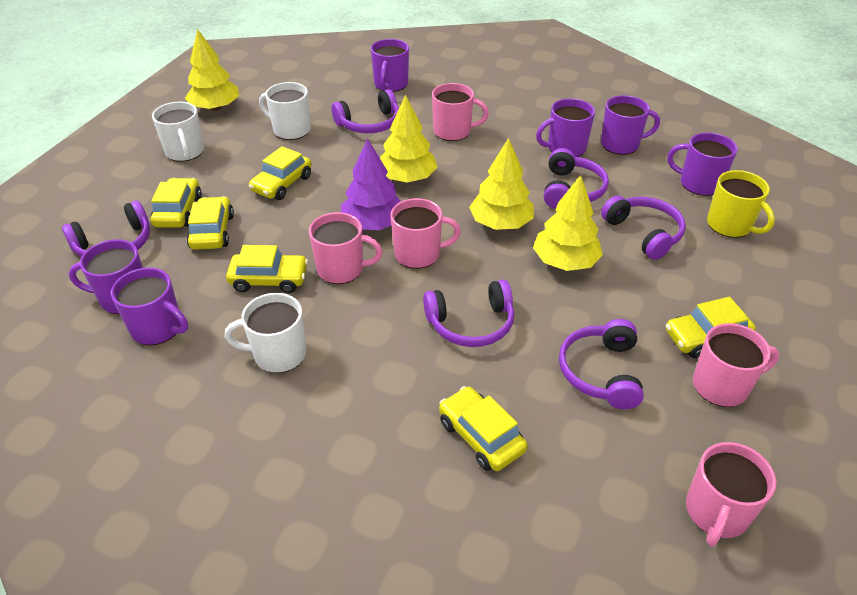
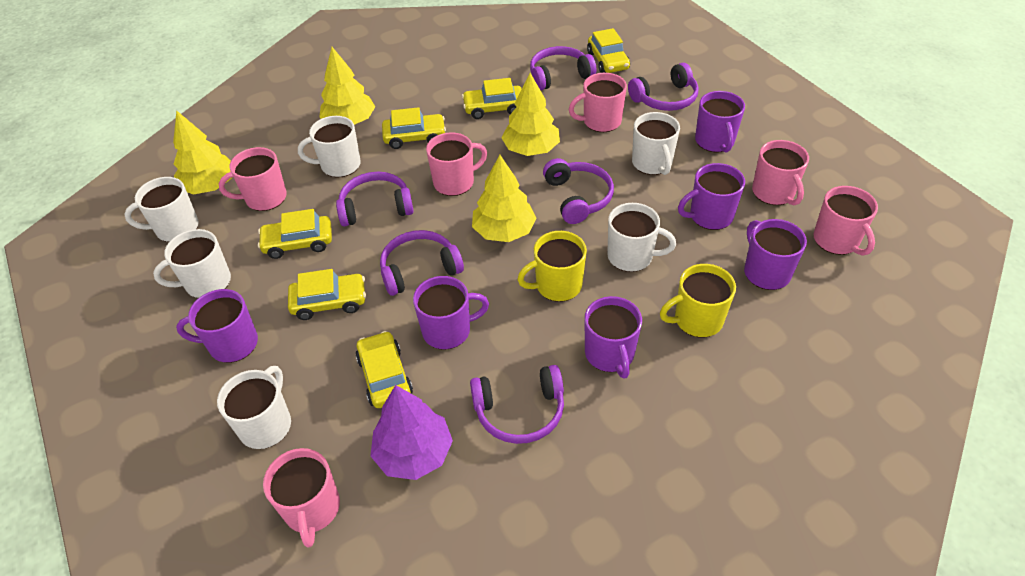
pink mug: 5 -> 6
white mug: 3 -> 6
yellow mug: 1 -> 2

